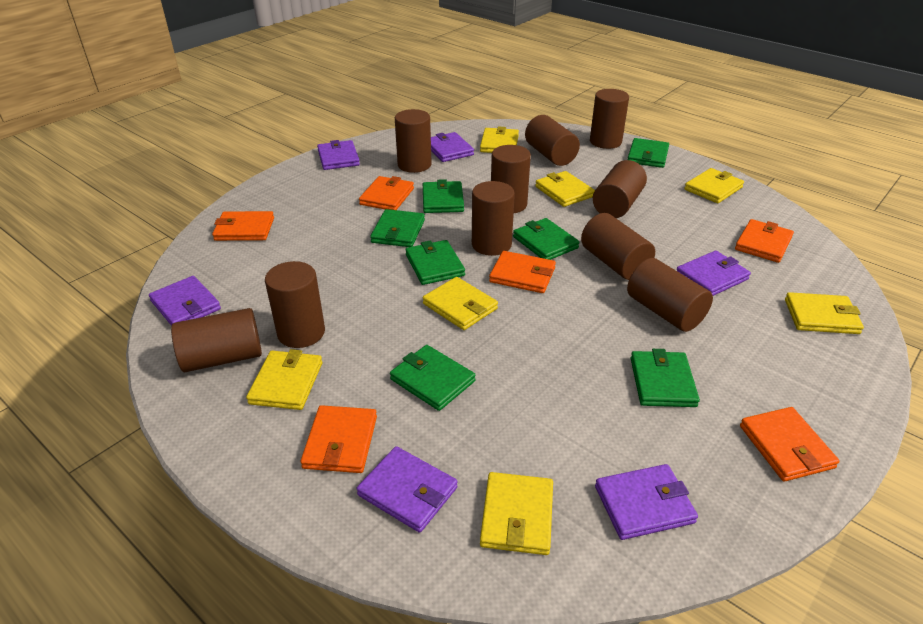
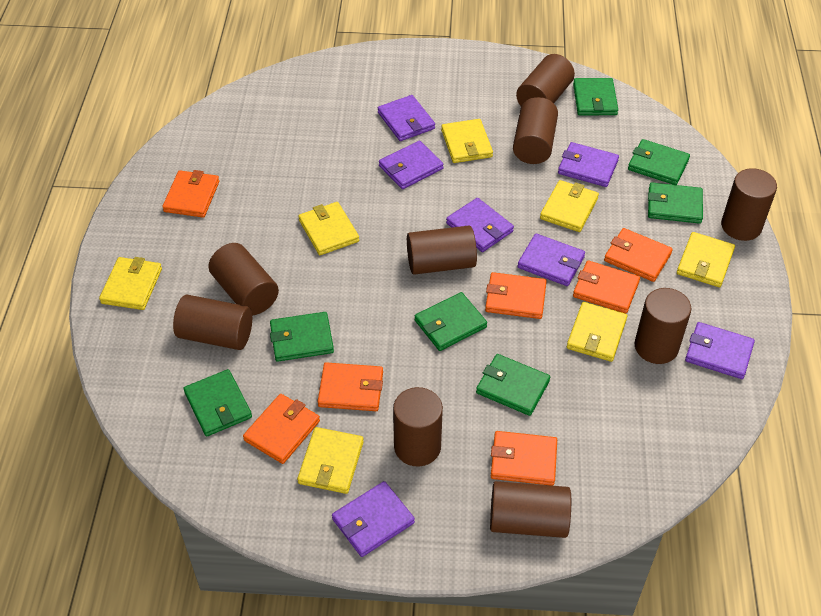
brown cylinder: 10 -> 9
orange wallet: 6 -> 7
purple wallet: 6 -> 7

